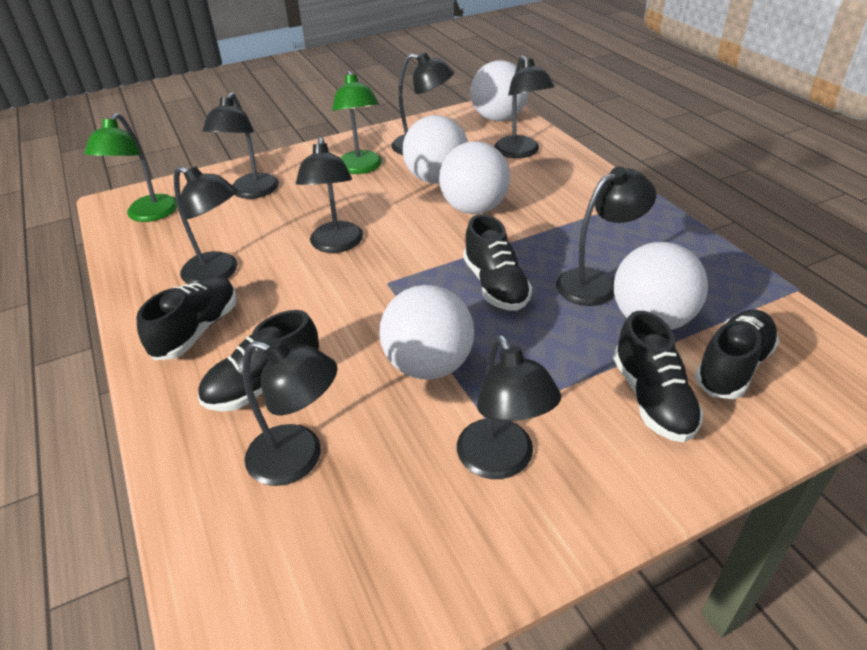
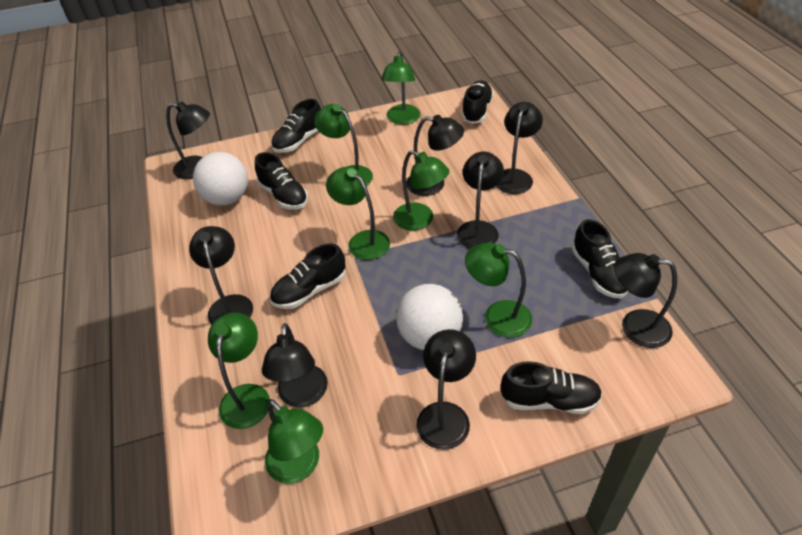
black shoe: 5 -> 6
green lamp: 2 -> 7
white ball: 5 -> 2

